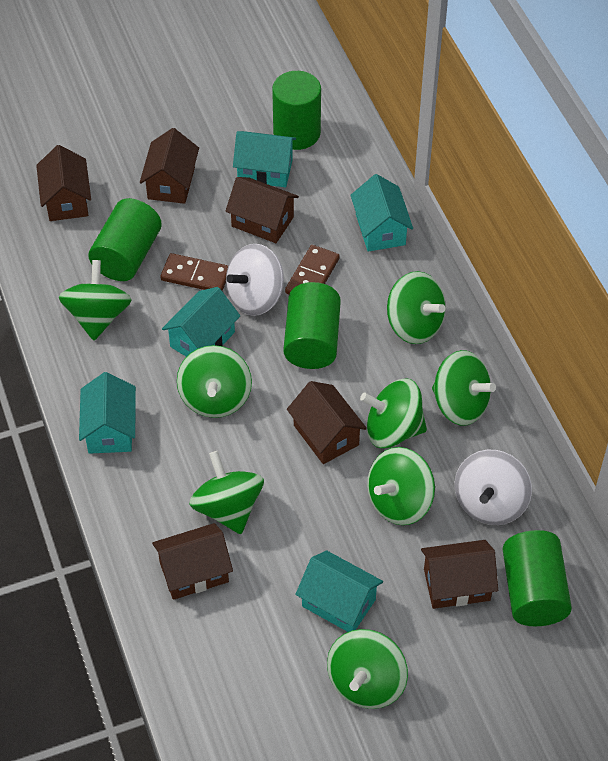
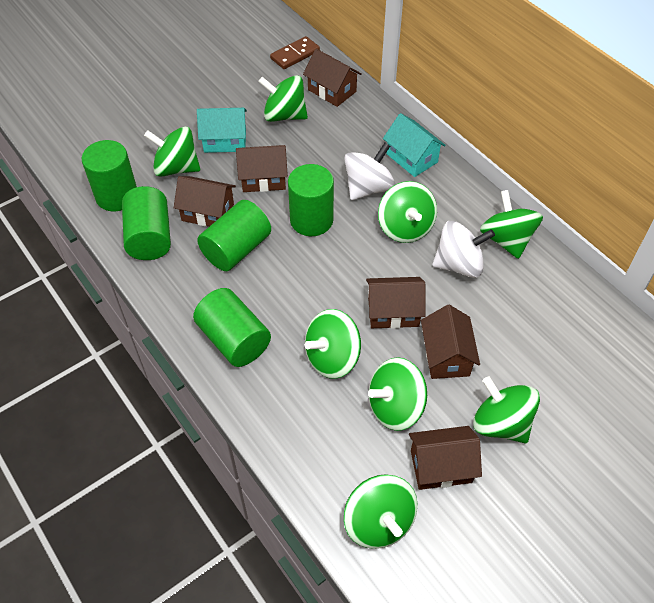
brown domino: 2 -> 1
green cylinder: 4 -> 5
turquoise house: 5 -> 2

